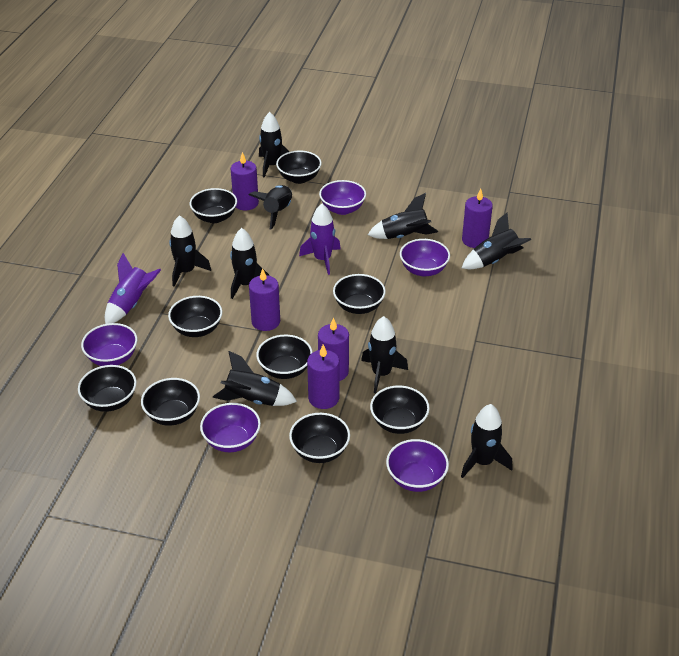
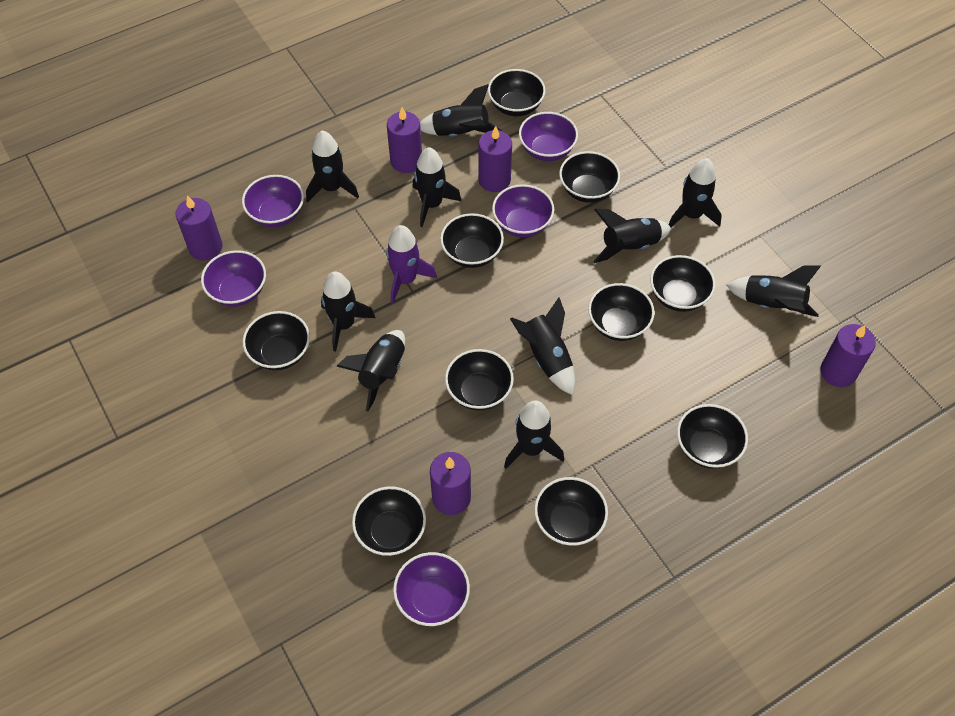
black bowl: 9 -> 10
black rocket: 9 -> 10
purple rocket: 2 -> 1

